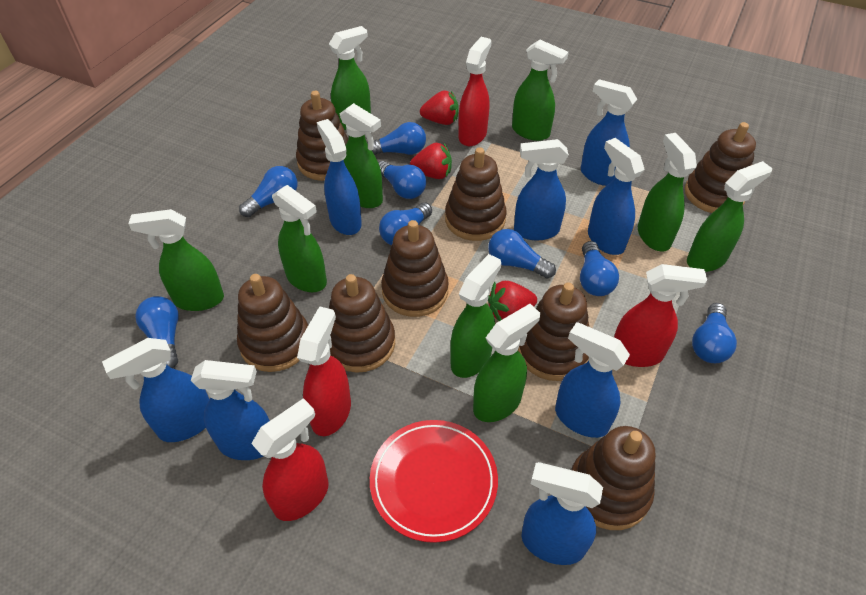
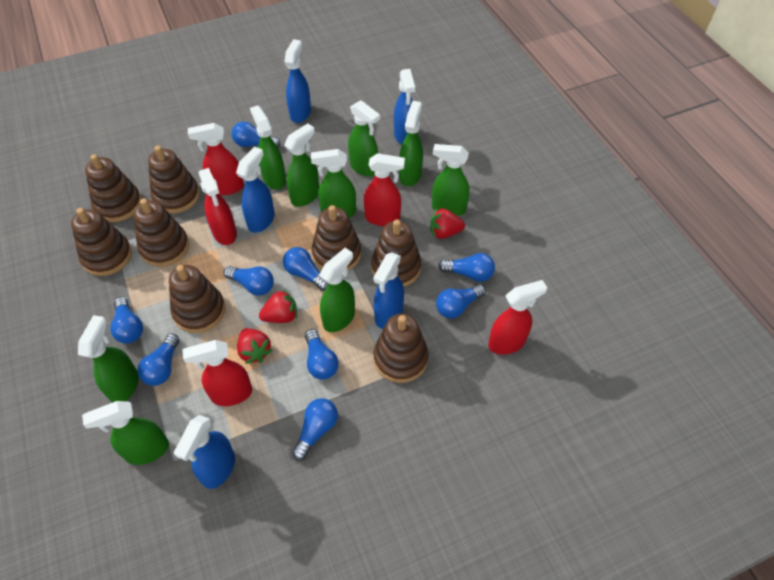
blue light bulb: 8 -> 9
blue spray bottle: 8 -> 5
red plate: 1 -> 0
red spray bottle: 4 -> 5

